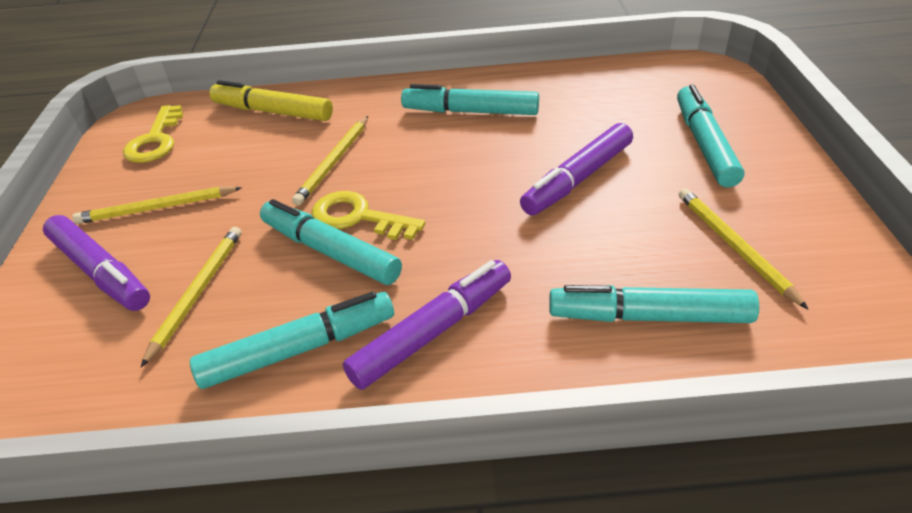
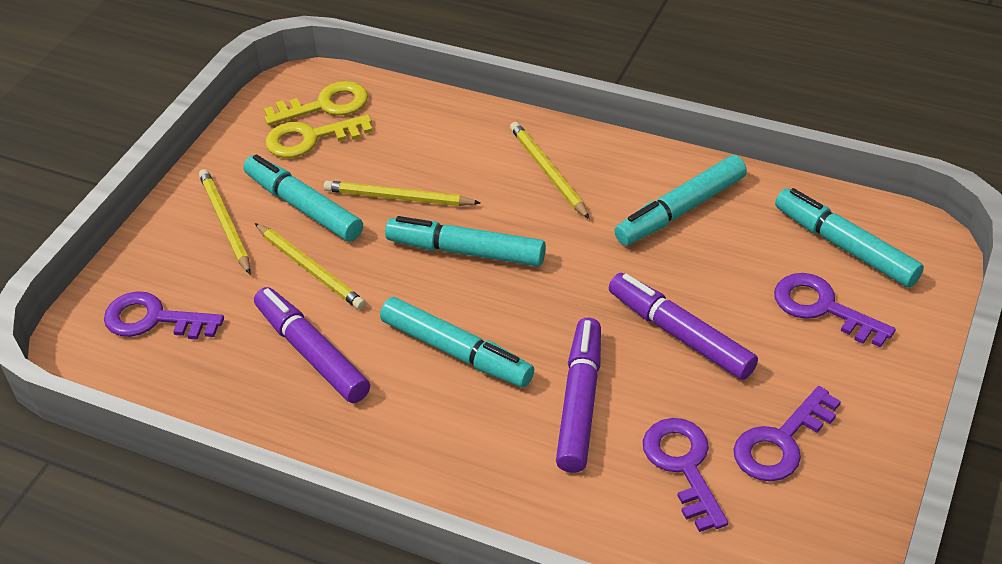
purple key: 0 -> 4
yellow marker: 1 -> 0

